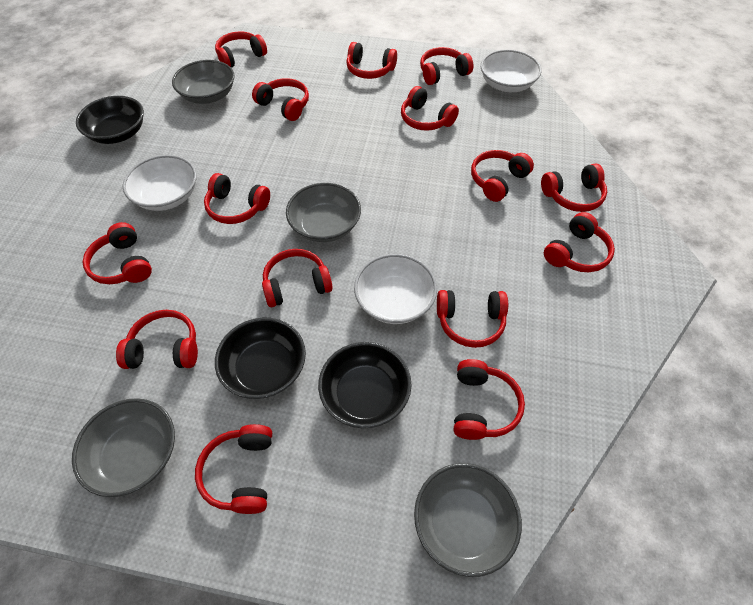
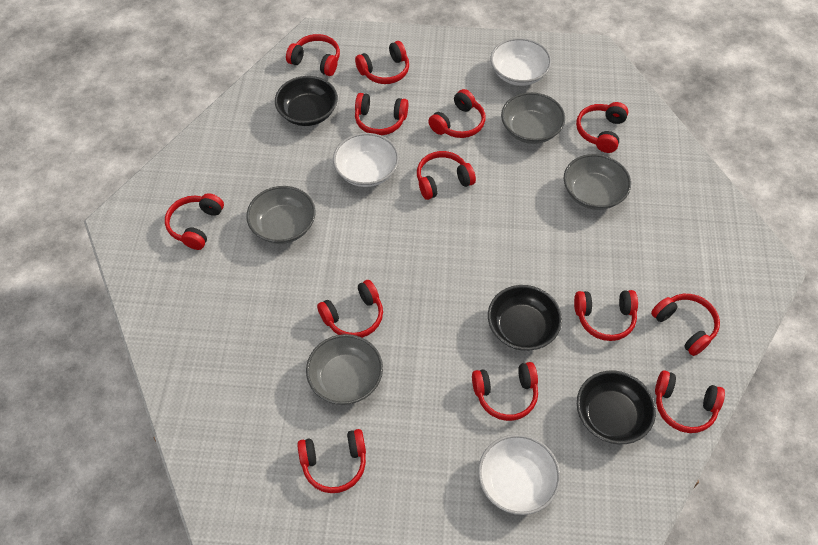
red headphones: 15 -> 13

